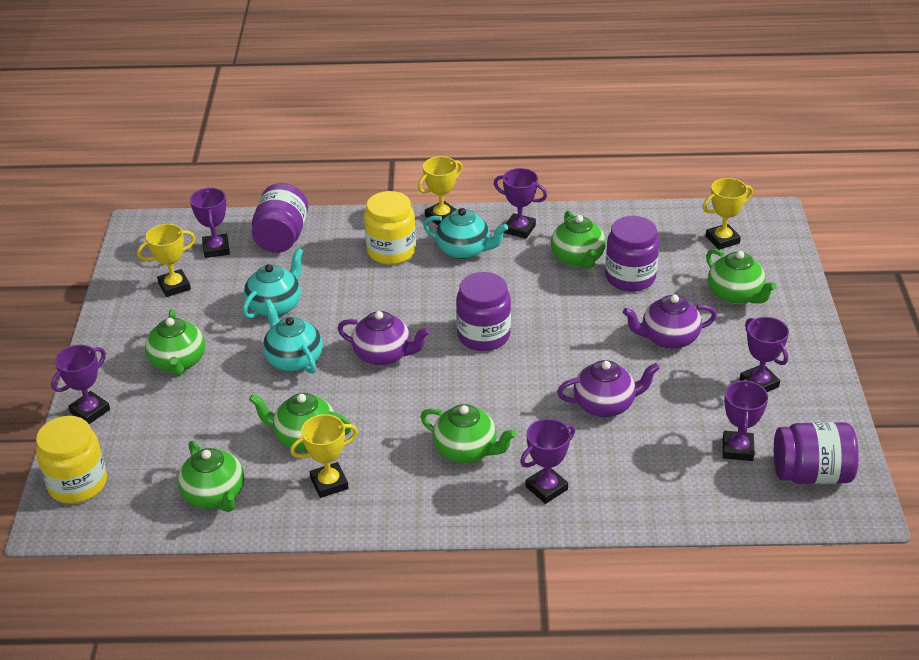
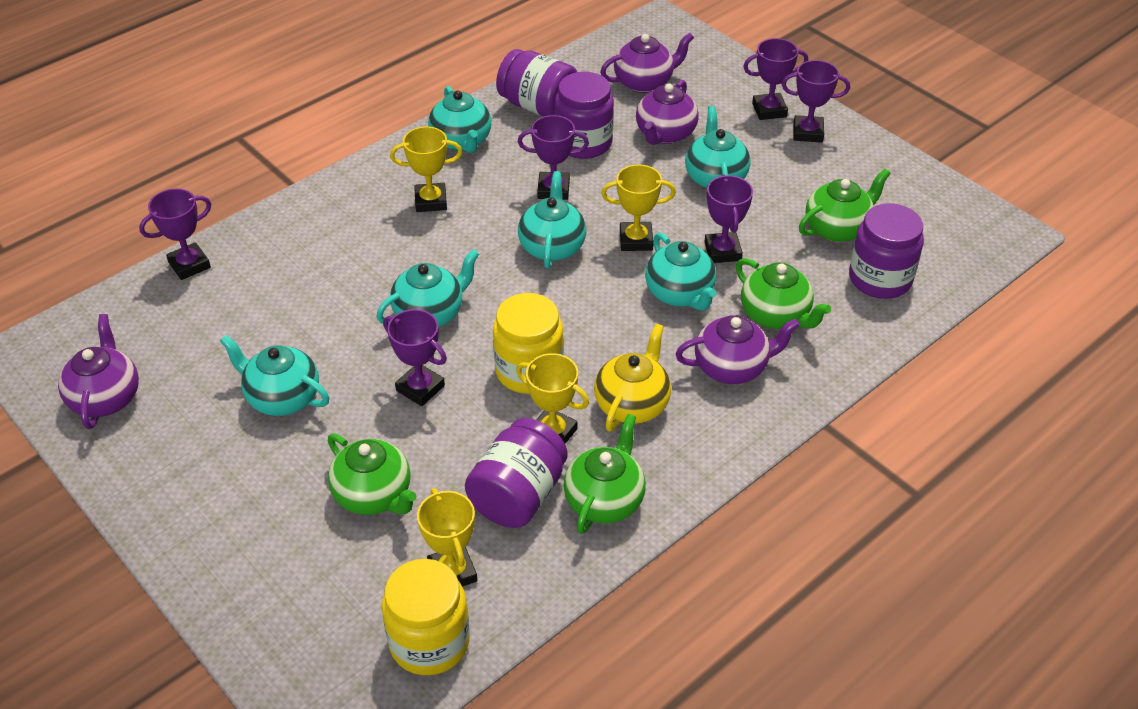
green teapot: 6 -> 4
purple teapot: 3 -> 4
turquoise teapot: 3 -> 6
yellow teapot: 0 -> 1

